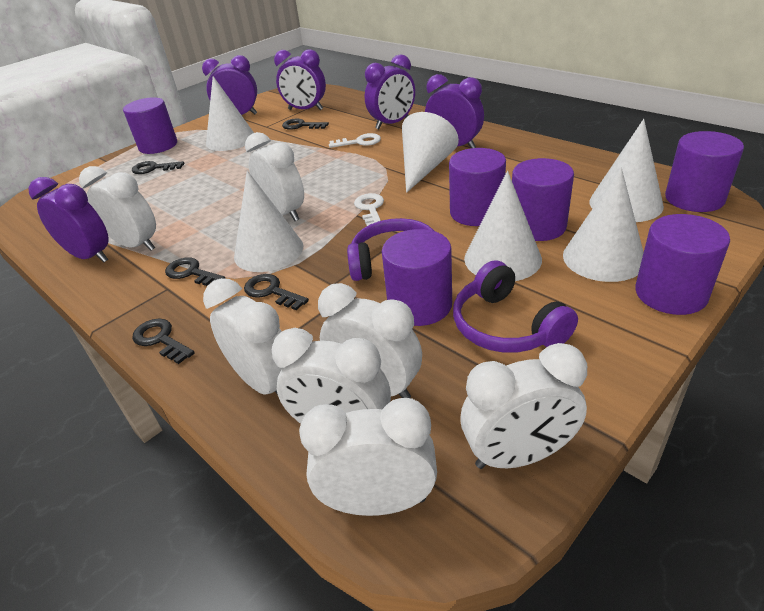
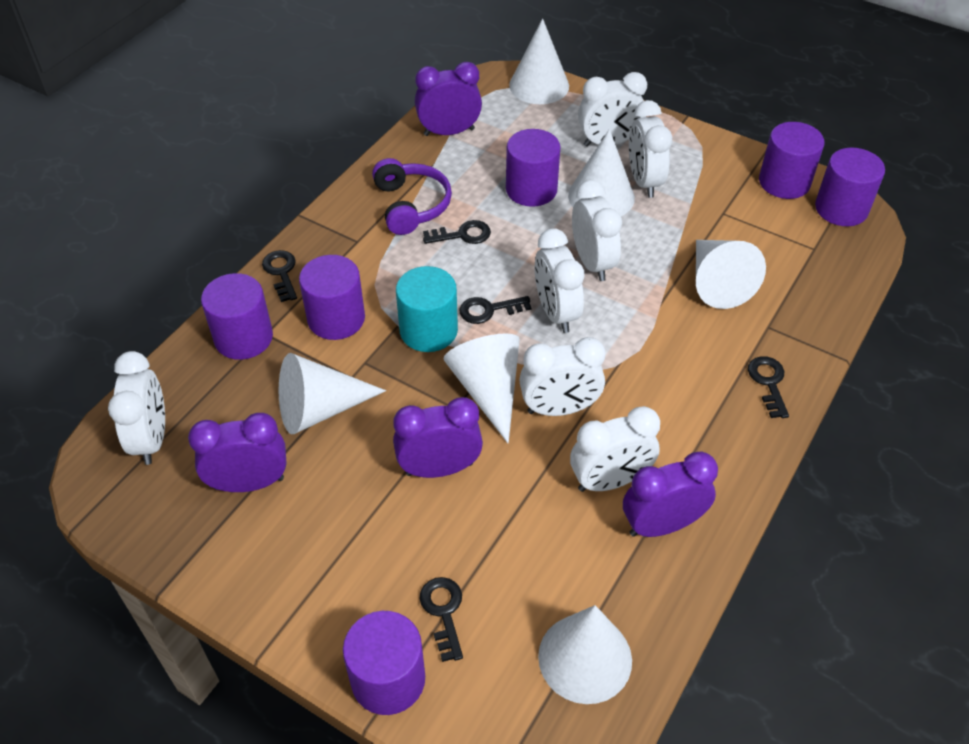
purple clock: 5 -> 4
purple headphones: 2 -> 1
turquoise cylinder: 0 -> 1
white key: 2 -> 0

